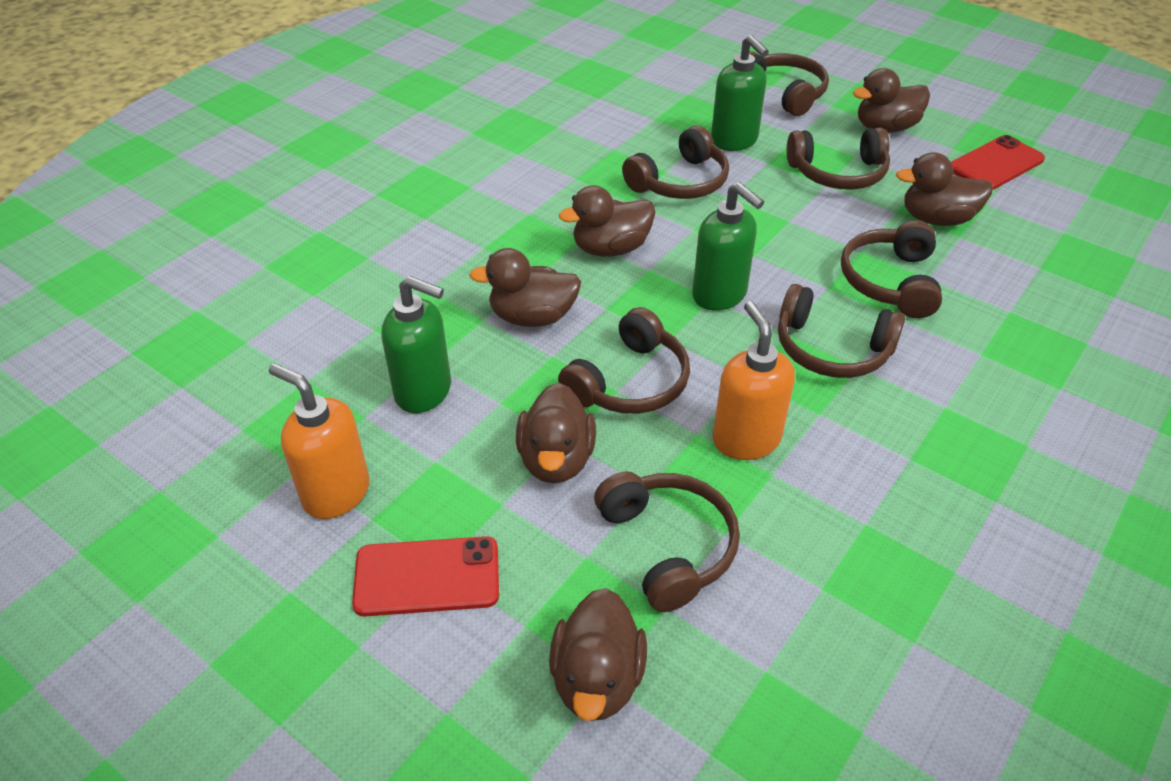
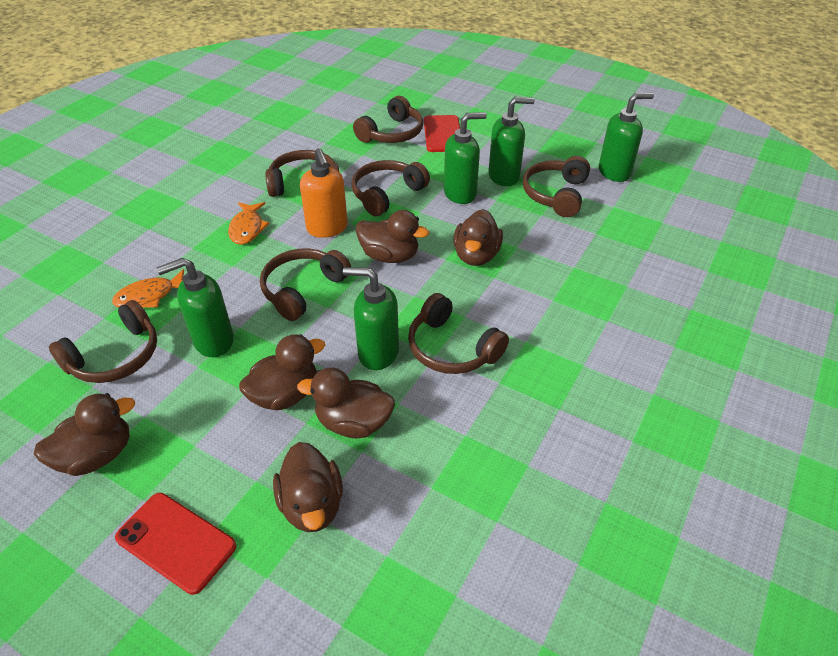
green soap dispenser: 3 -> 5
orange fish: 0 -> 2
orange soap dispenser: 2 -> 1

